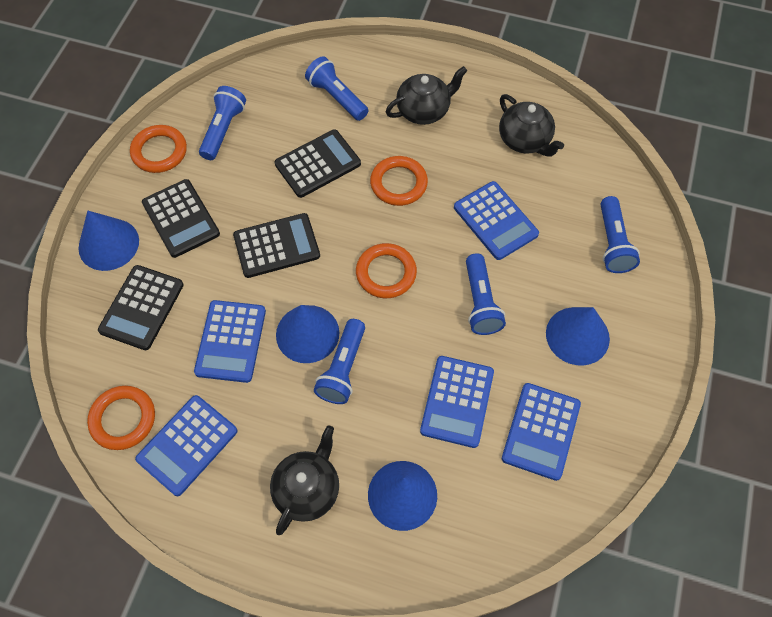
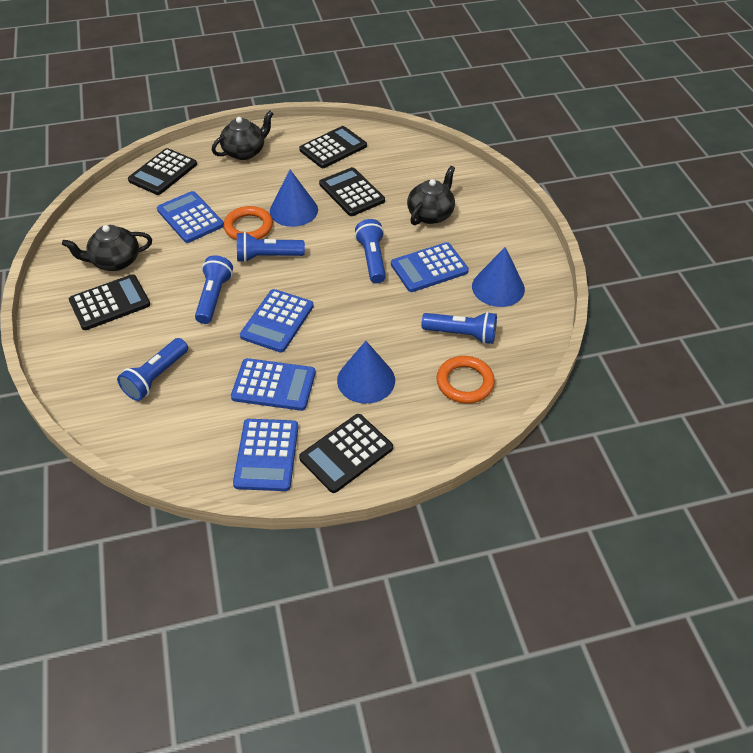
black calculator: 4 -> 5
blue cone: 4 -> 3
orange ring: 4 -> 2

